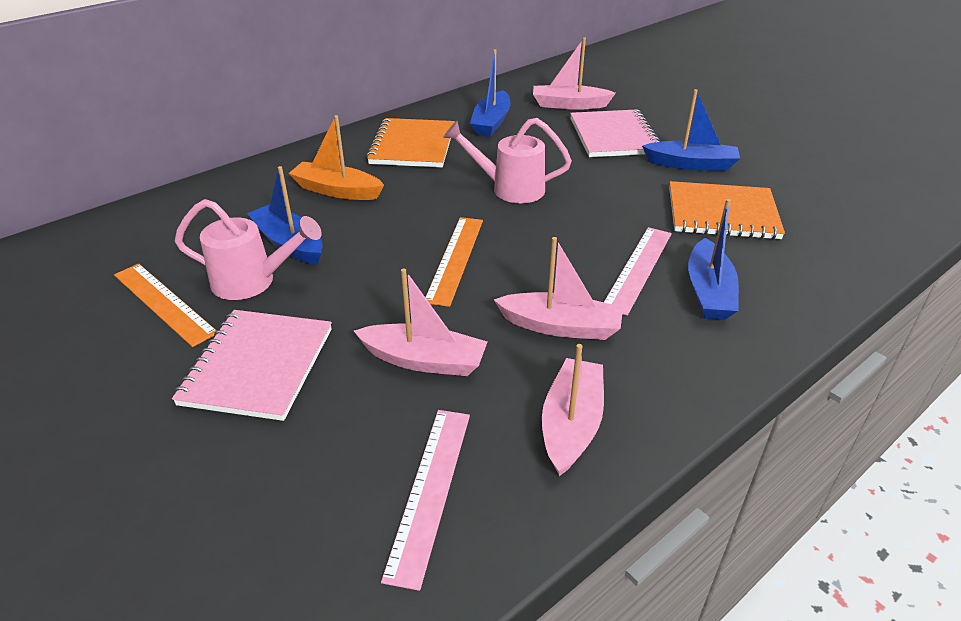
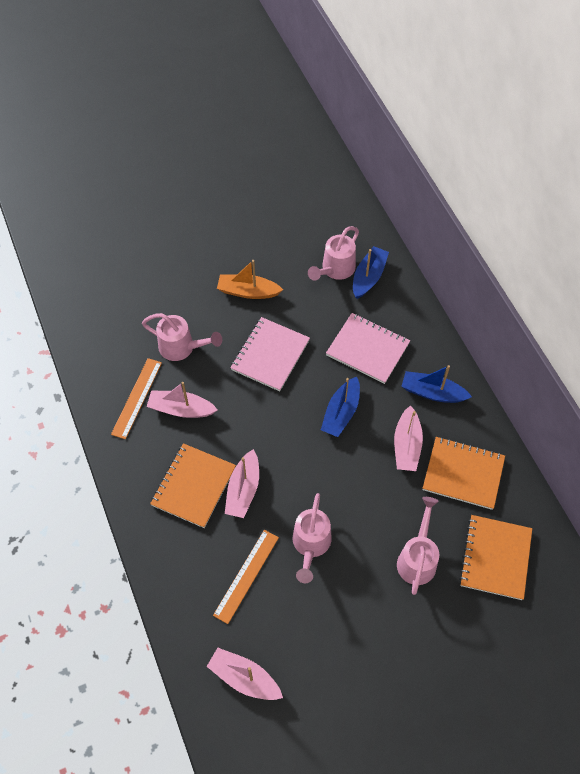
blue boat: 4 -> 3
orange notebook: 2 -> 3
pink ruler: 2 -> 0
pink watering can: 2 -> 4

